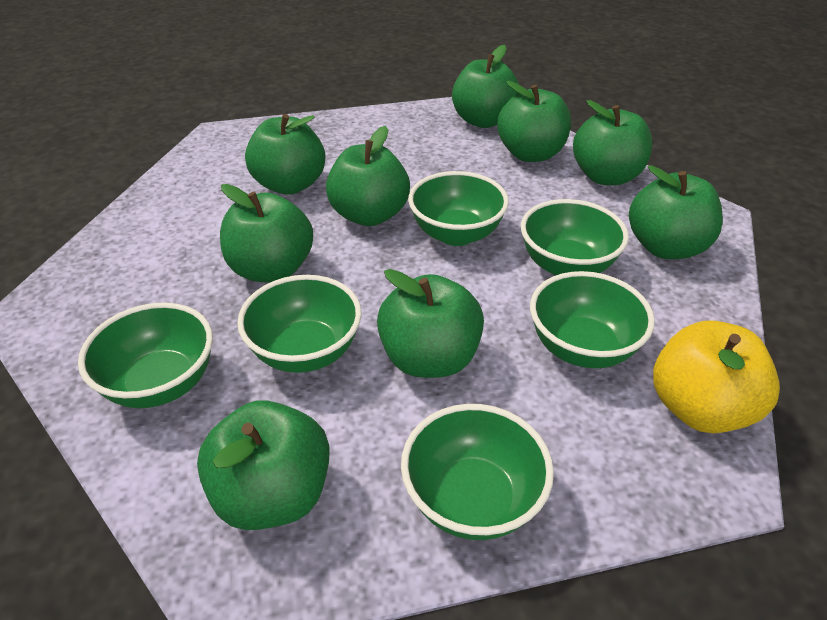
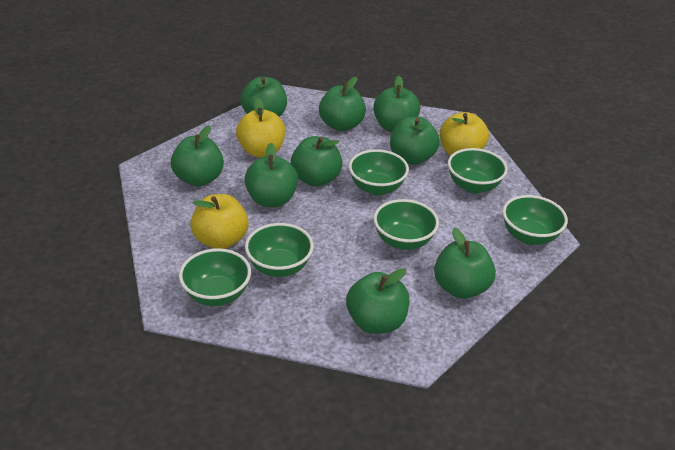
yellow apple: 1 -> 3

